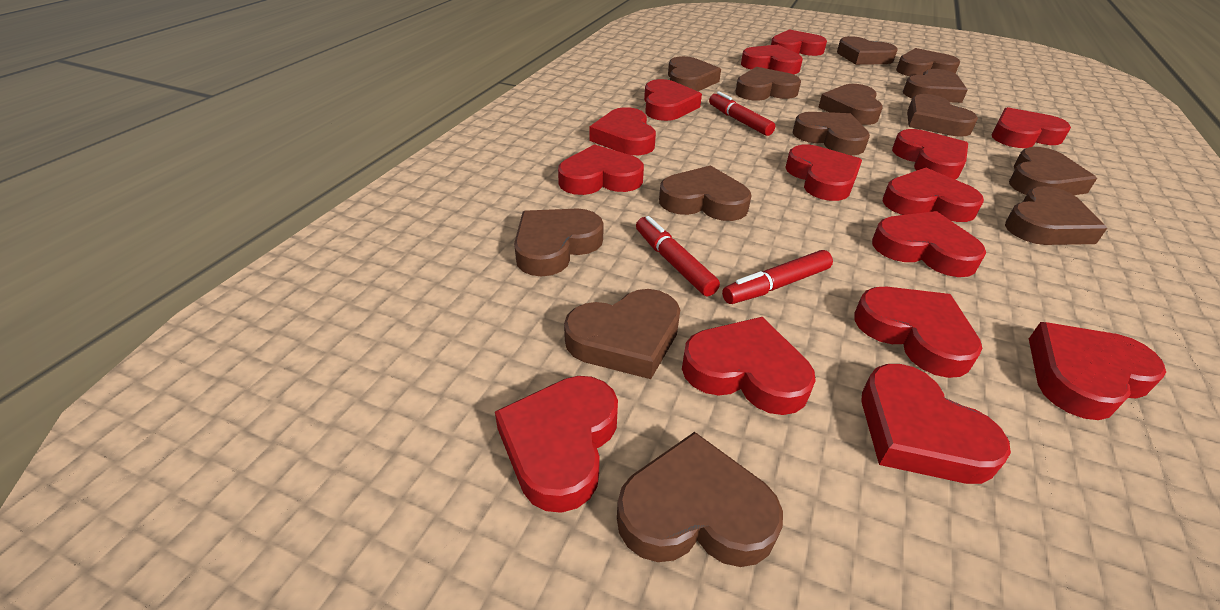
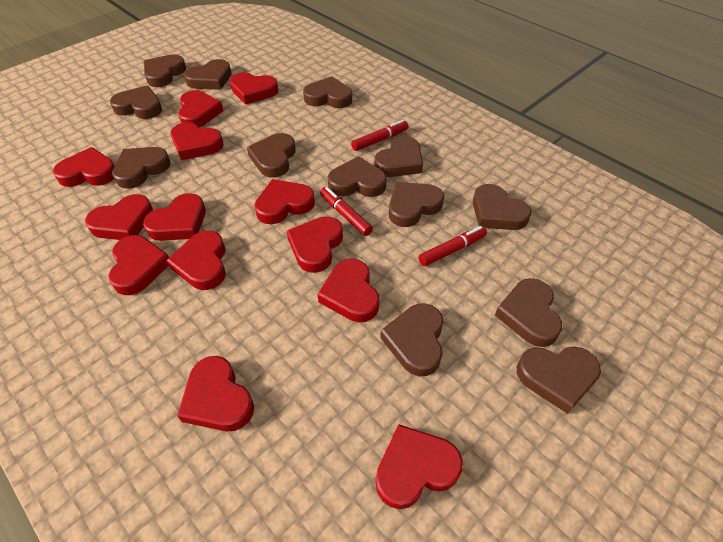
brown heart: 14 -> 13
red heart: 15 -> 13

